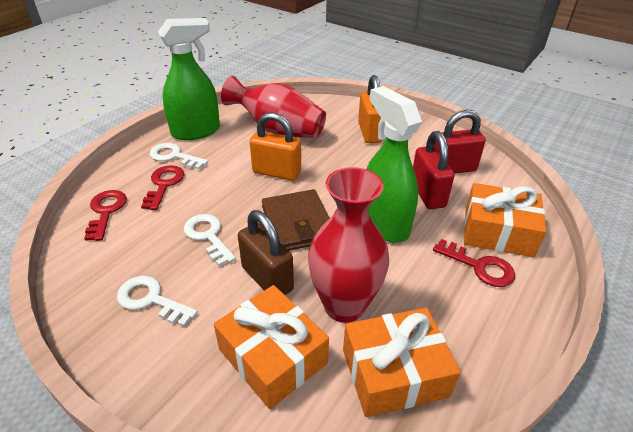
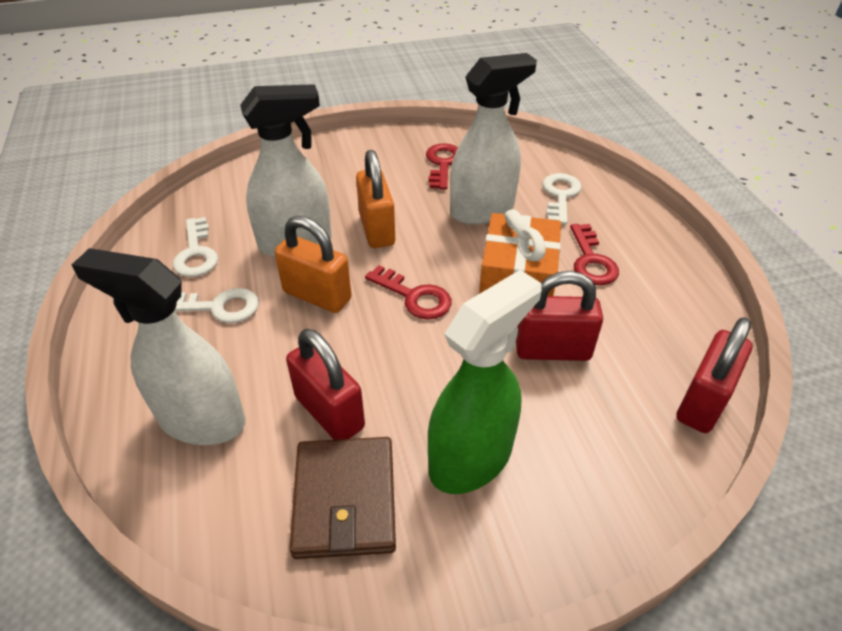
brown padlock: 1 -> 0
green spray bottle: 2 -> 1
orange gift: 3 -> 1
red padlock: 2 -> 3
red vase: 2 -> 0
white spray bottle: 0 -> 3

